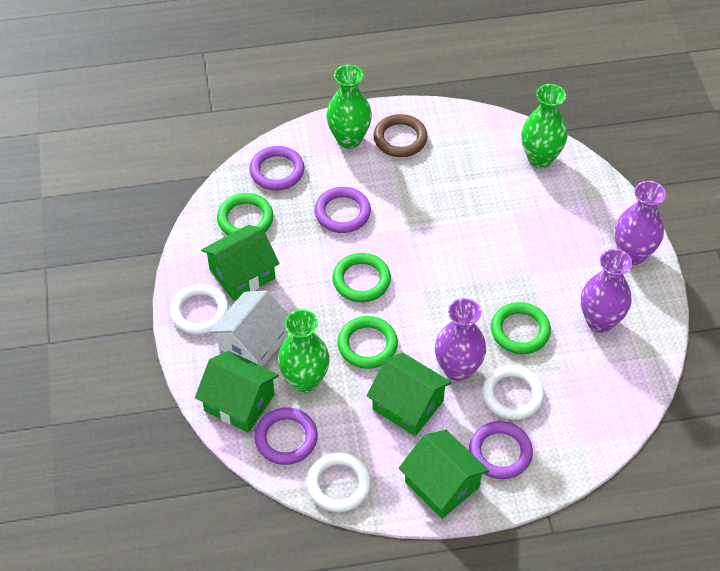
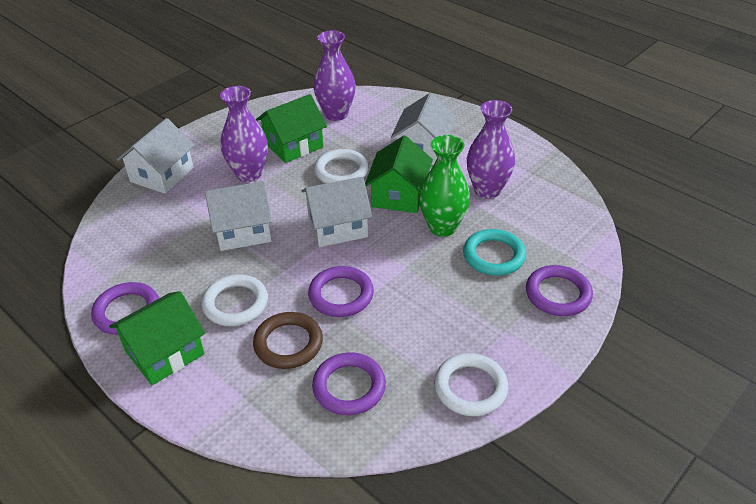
green house: 4 -> 3
green ring: 4 -> 0
green vase: 3 -> 1
turquoise ring: 0 -> 1
white house: 1 -> 4

